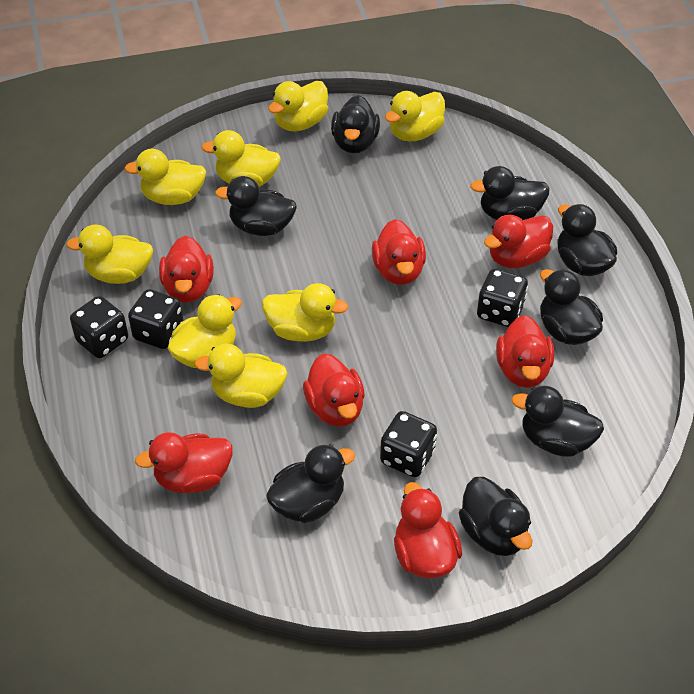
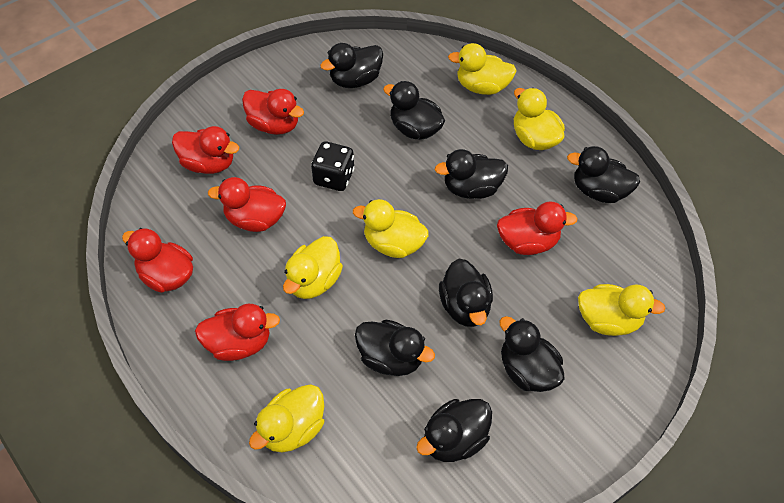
black dice: 4 -> 1
red duck: 7 -> 6
yellow duck: 8 -> 6

